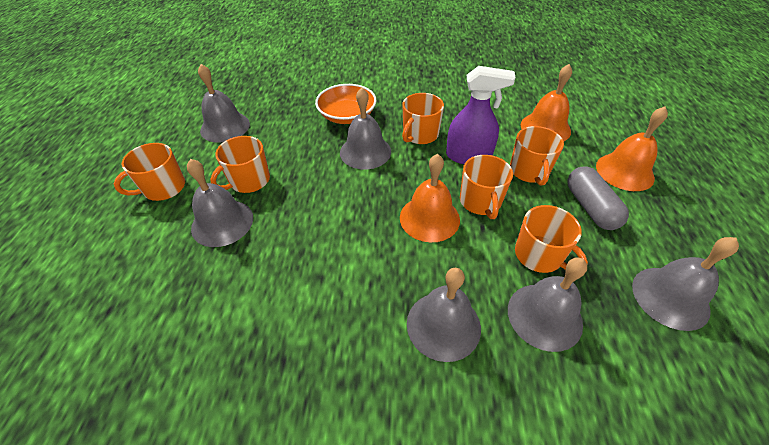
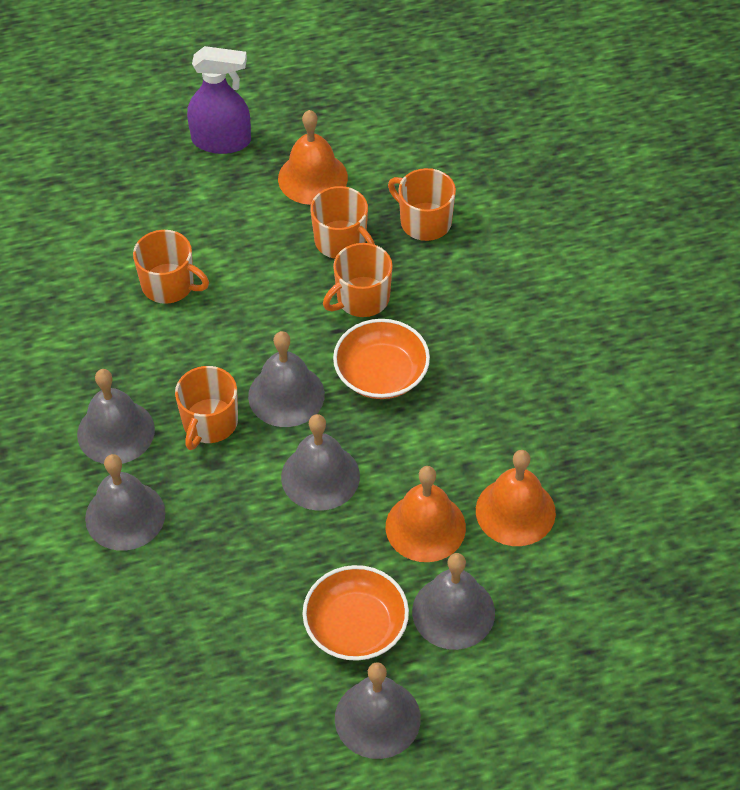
grey capsule: 1 -> 0
orange bowl: 1 -> 2
orange mug: 6 -> 5

